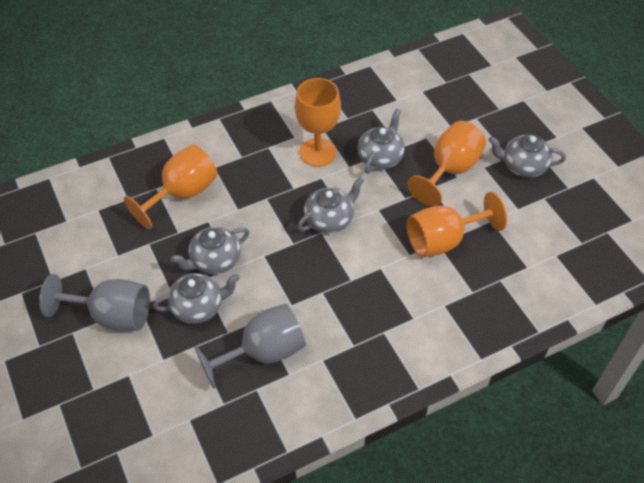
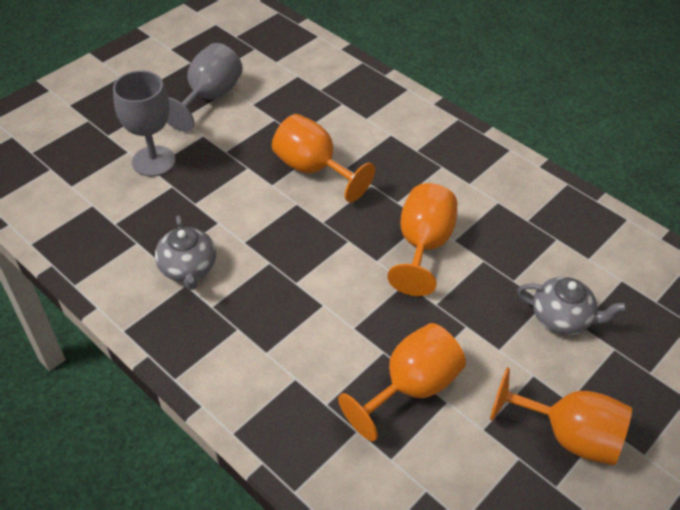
grey teapot: 5 -> 2

